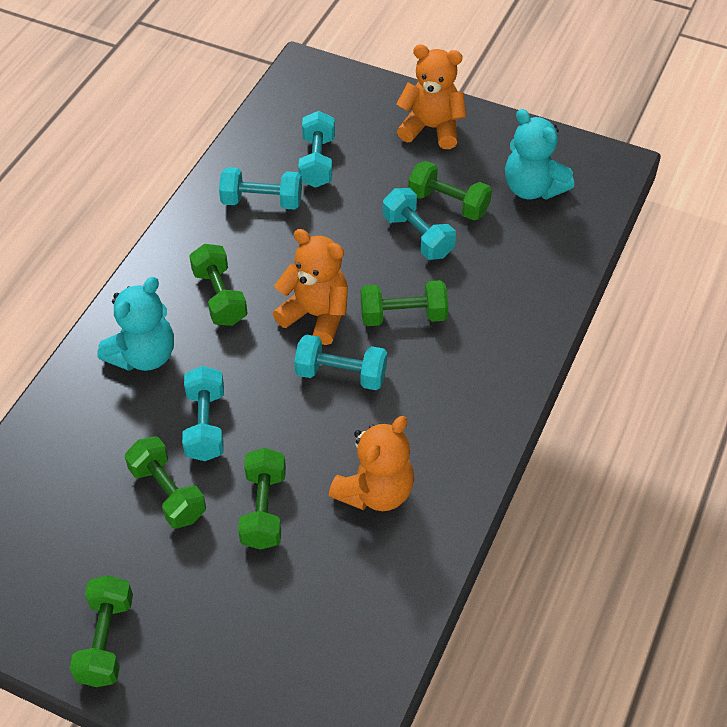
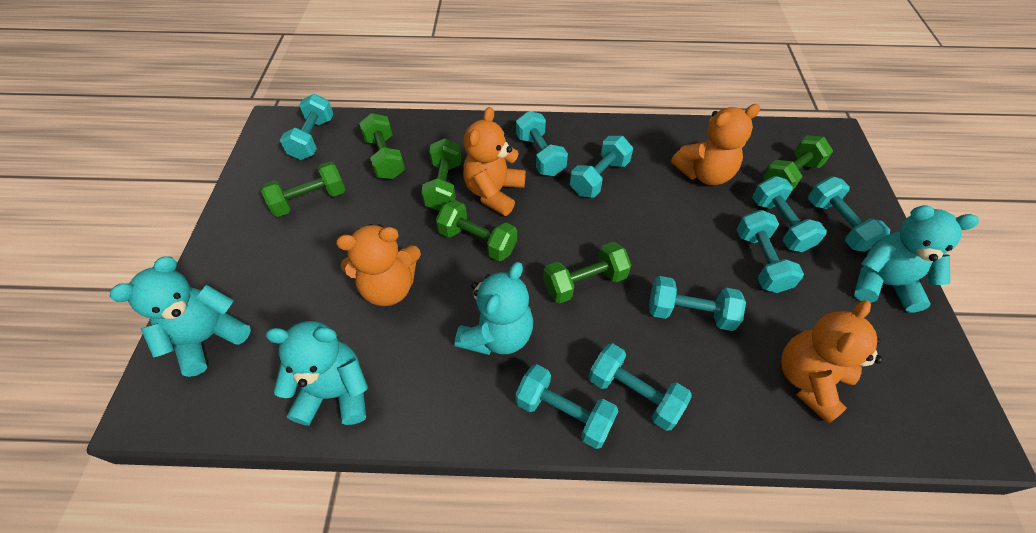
orange teddy bear: 3 -> 4
turquoise dumbbell: 5 -> 9
turquoise teddy bear: 2 -> 4

